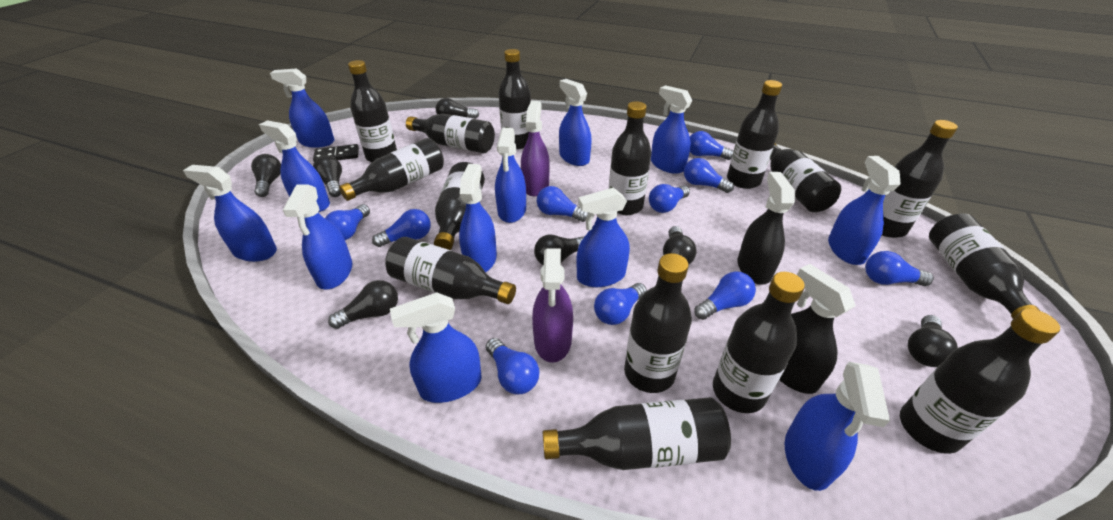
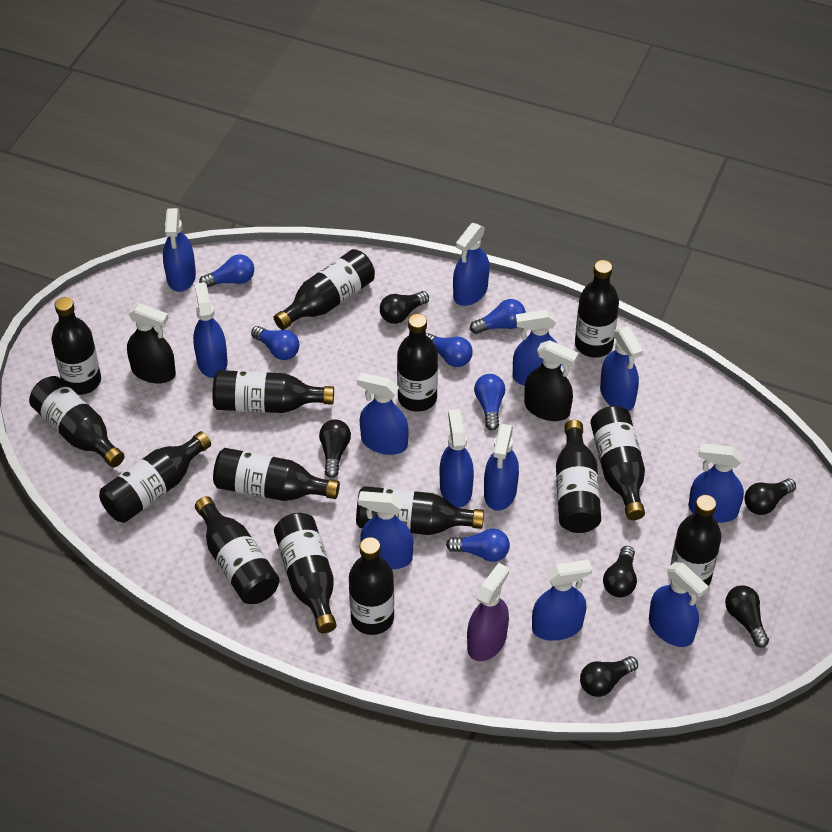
black domino: 1 -> 0
black light bulb: 7 -> 6
blue light bulb: 10 -> 6
purple spray bottle: 2 -> 1

